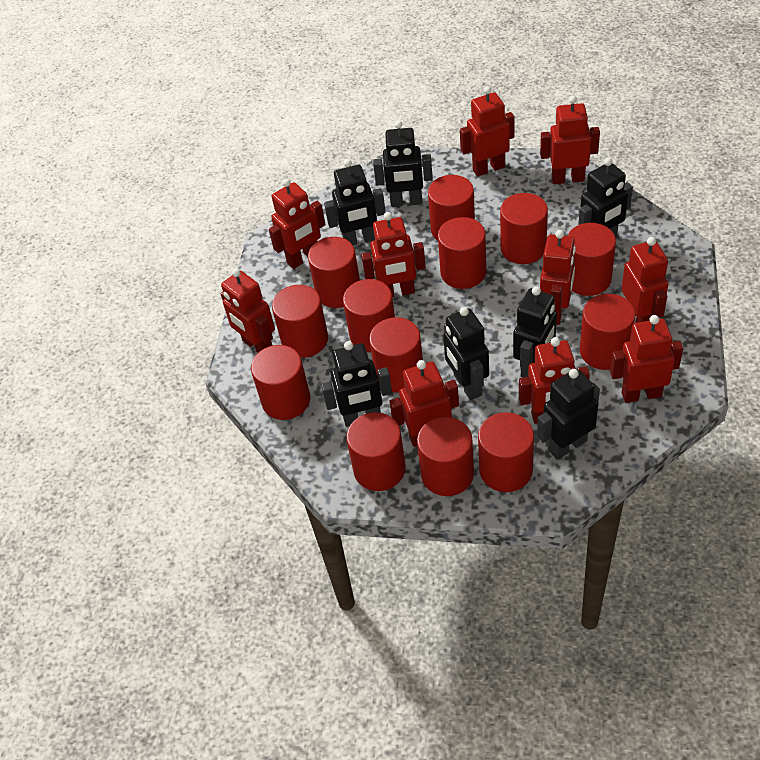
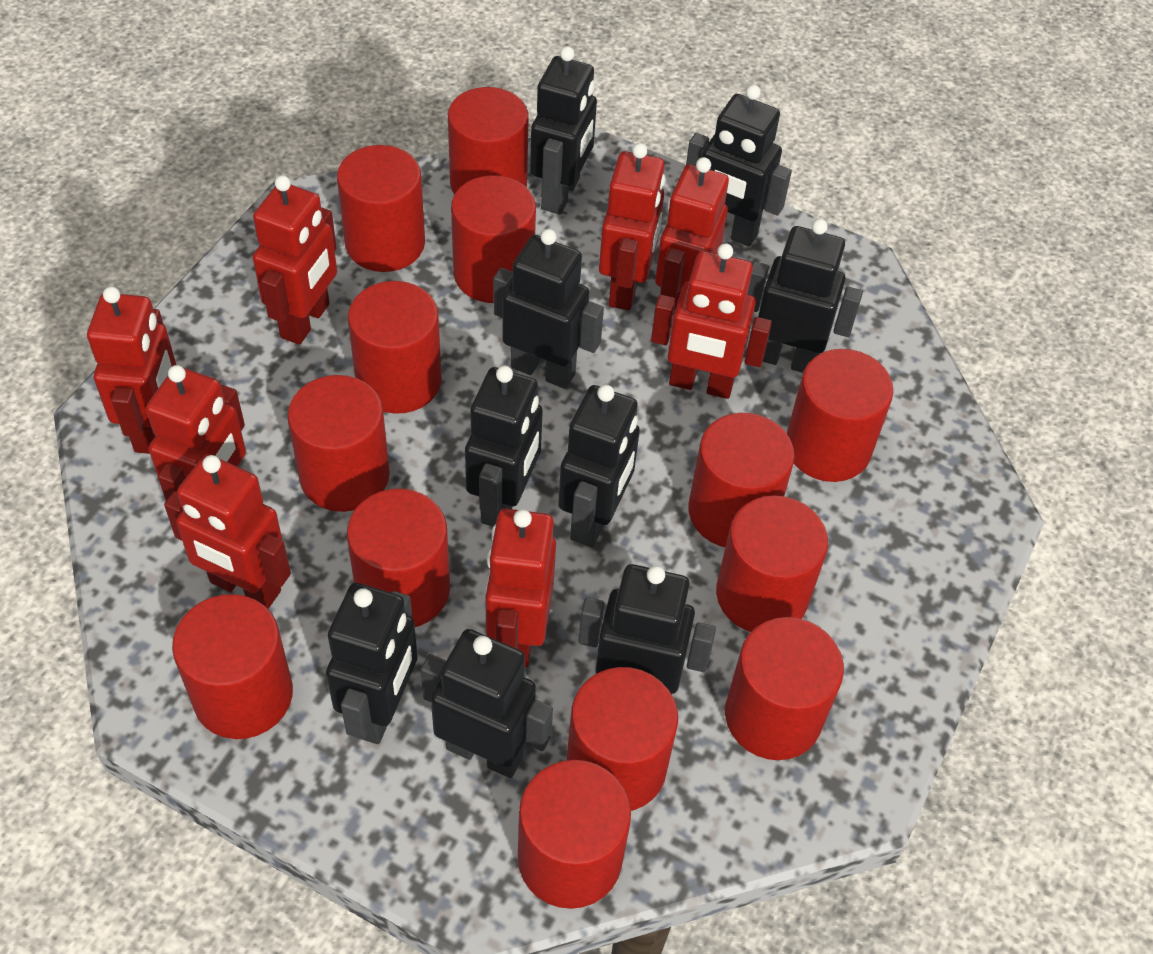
black robot: 7 -> 9
red robot: 10 -> 8

